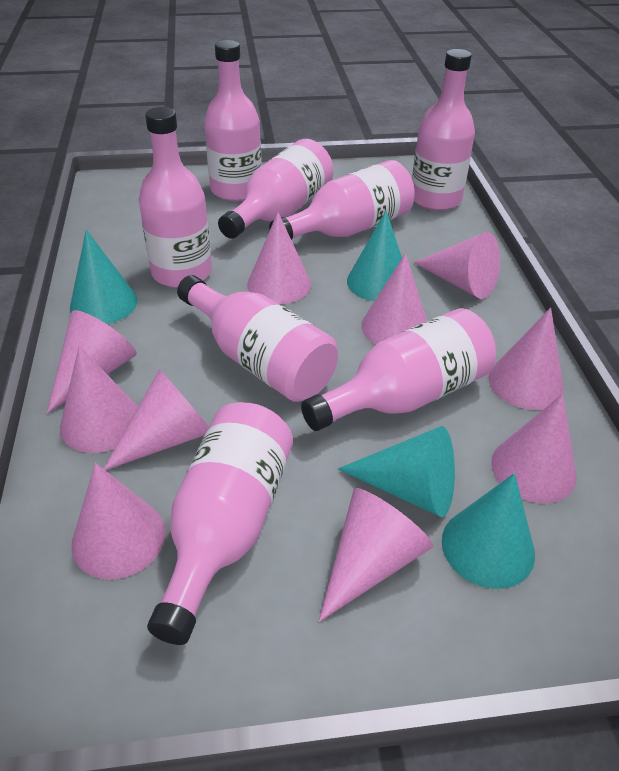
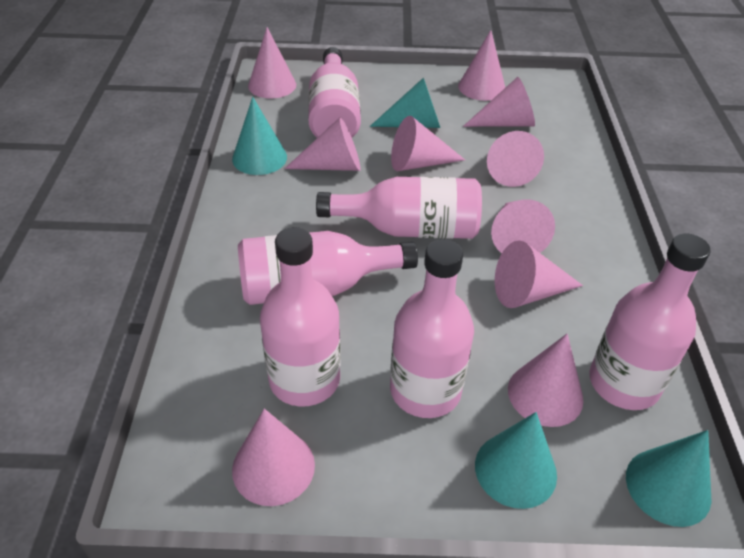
pink bottle: 8 -> 6

